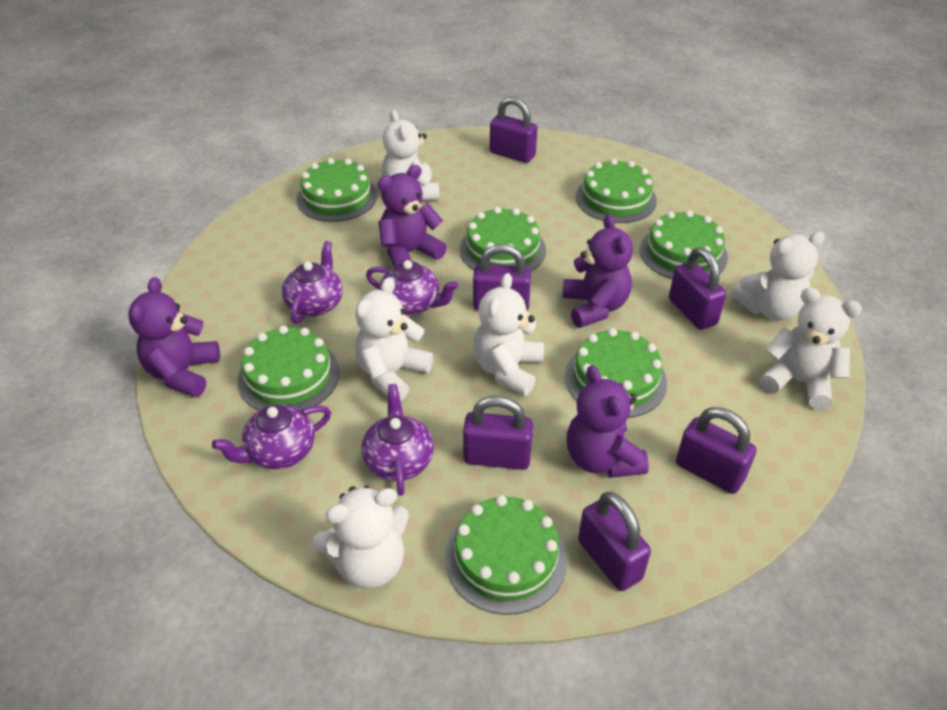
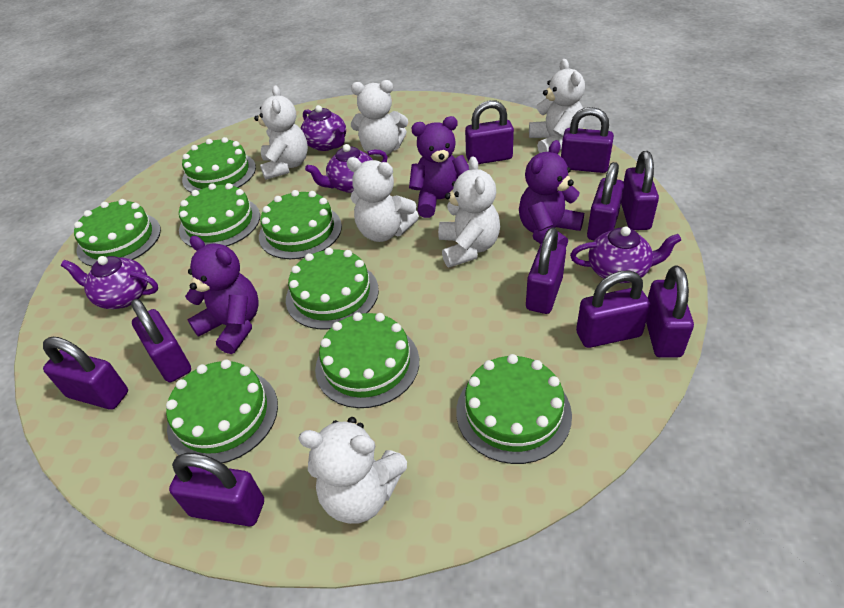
green cake: 7 -> 8
purple padlock: 6 -> 10
purple teddy bear: 4 -> 3

